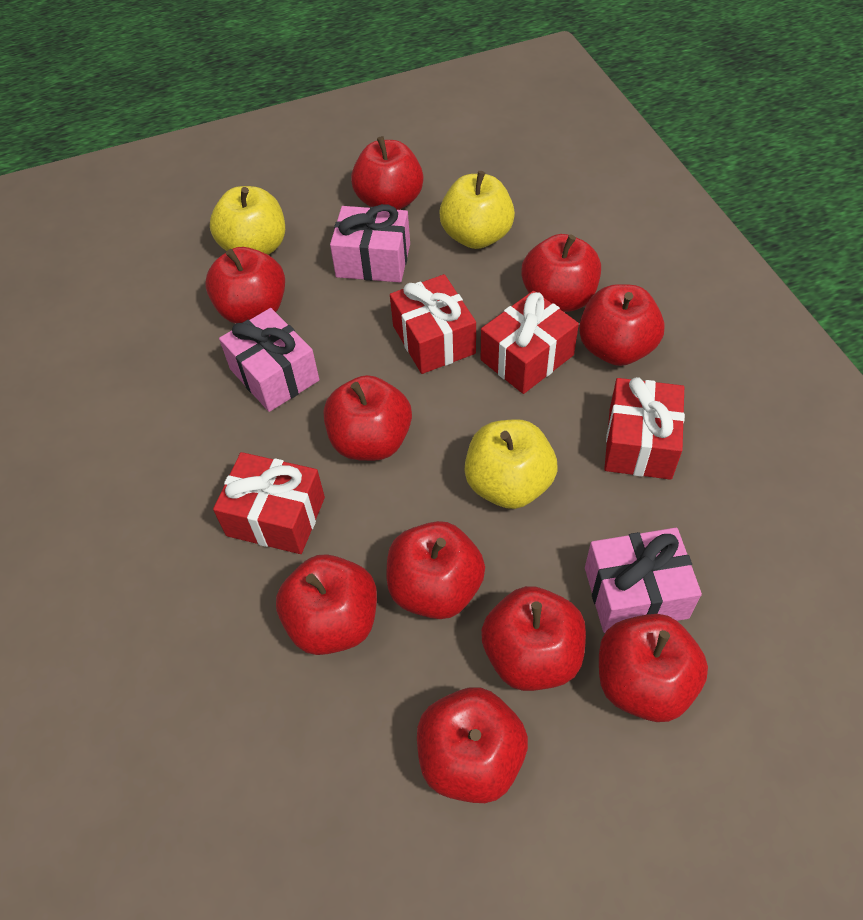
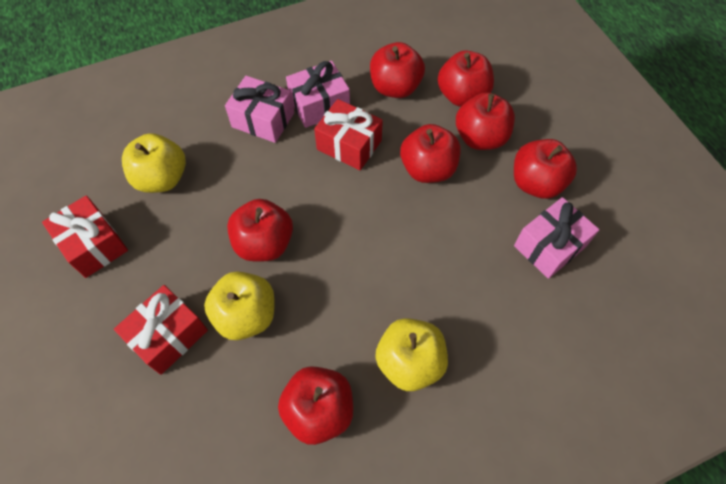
red apple: 10 -> 7
red gift: 4 -> 3

